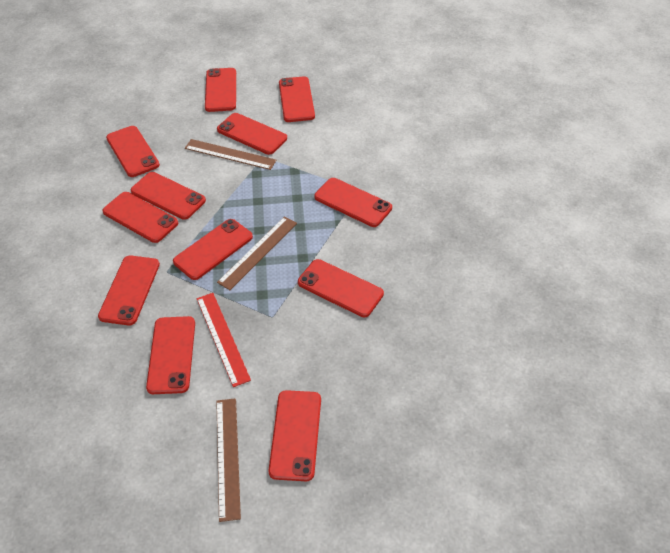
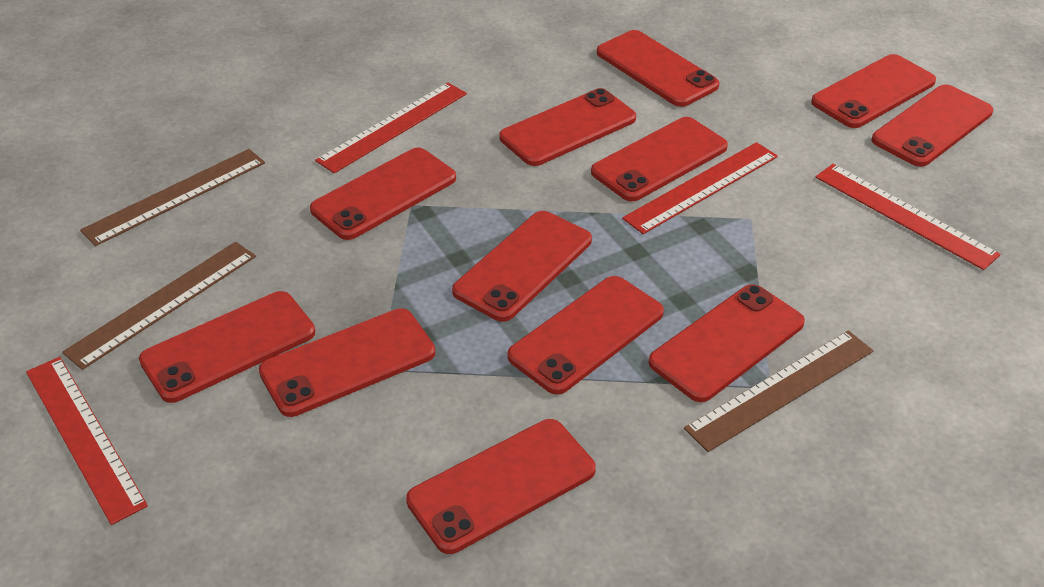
red ruler: 1 -> 4

